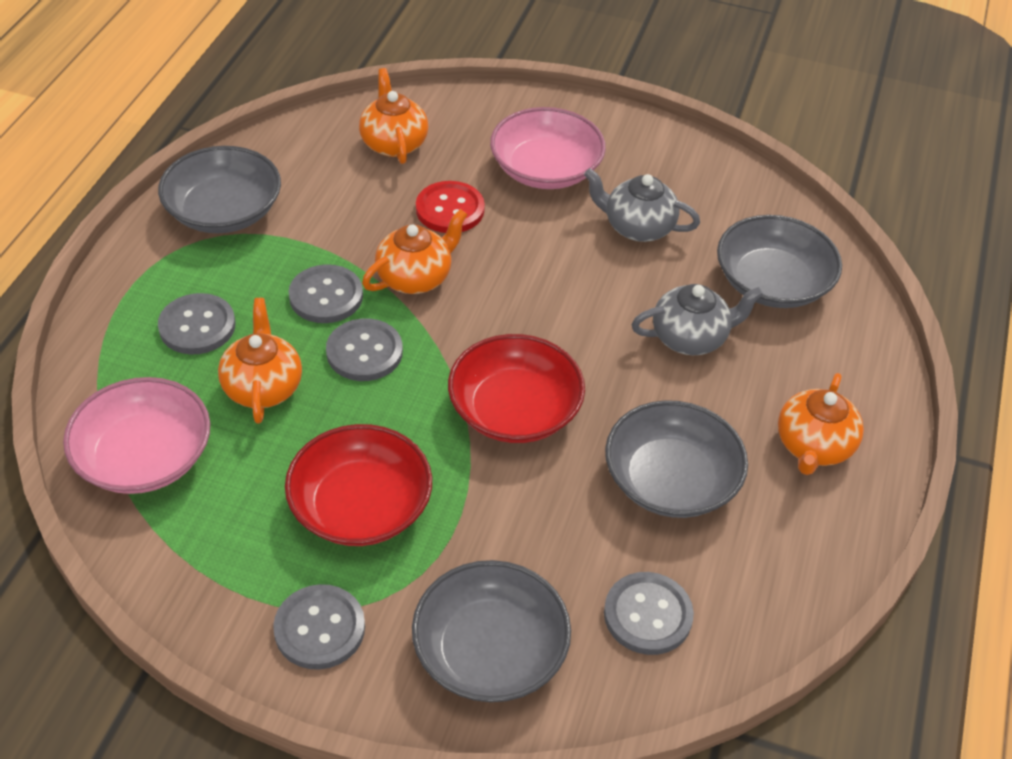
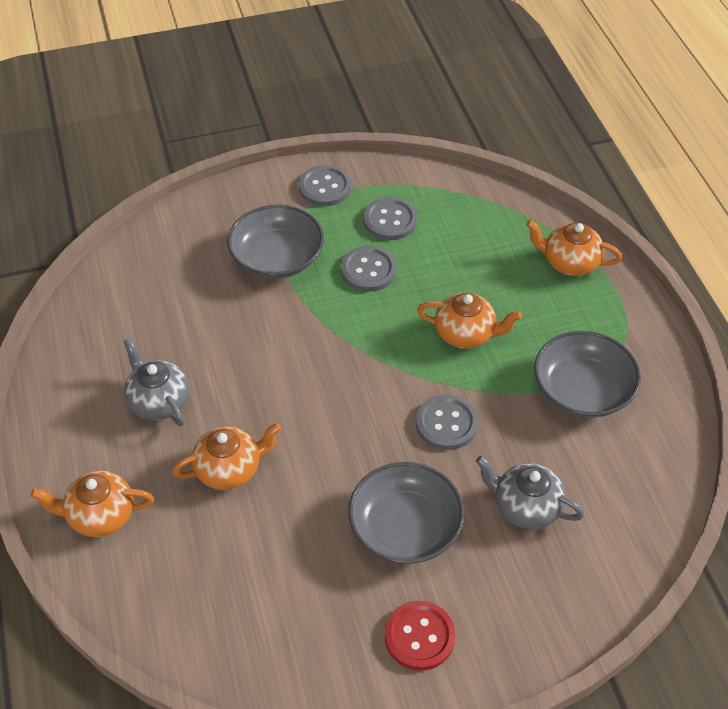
grey bowl: 4 -> 3
grey button: 5 -> 4
pink bowl: 2 -> 0
red bowl: 2 -> 0

